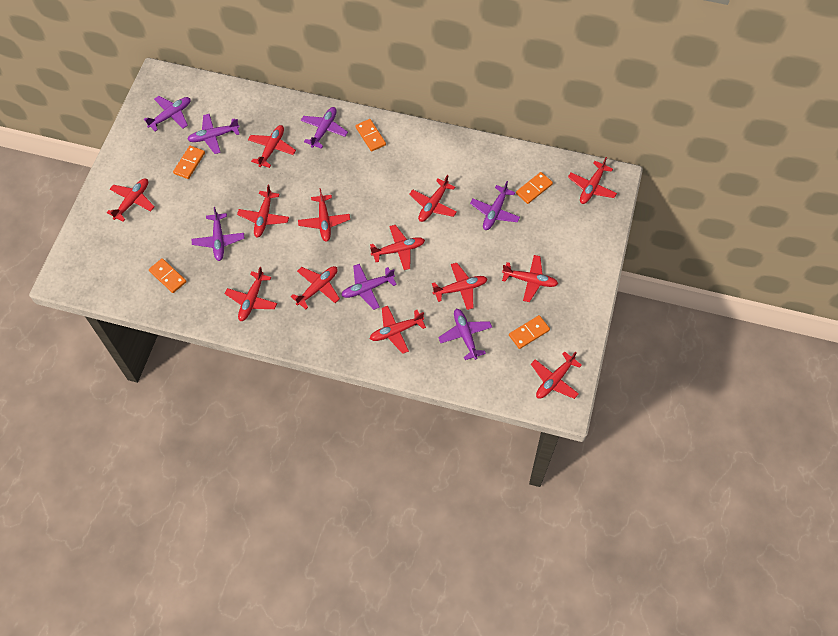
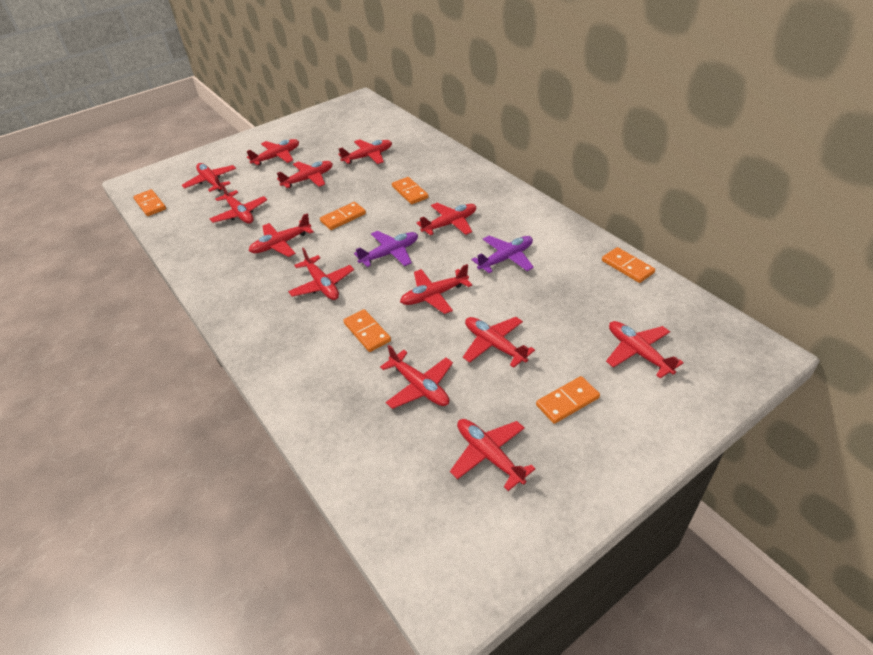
orange domino: 5 -> 6
purple plane: 7 -> 2

